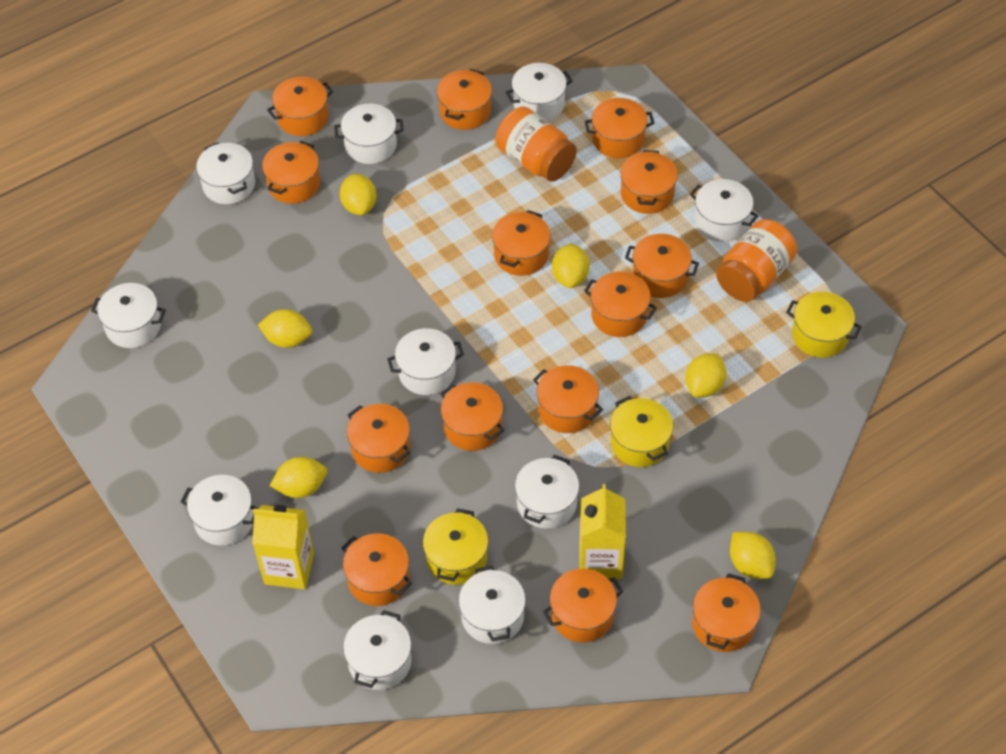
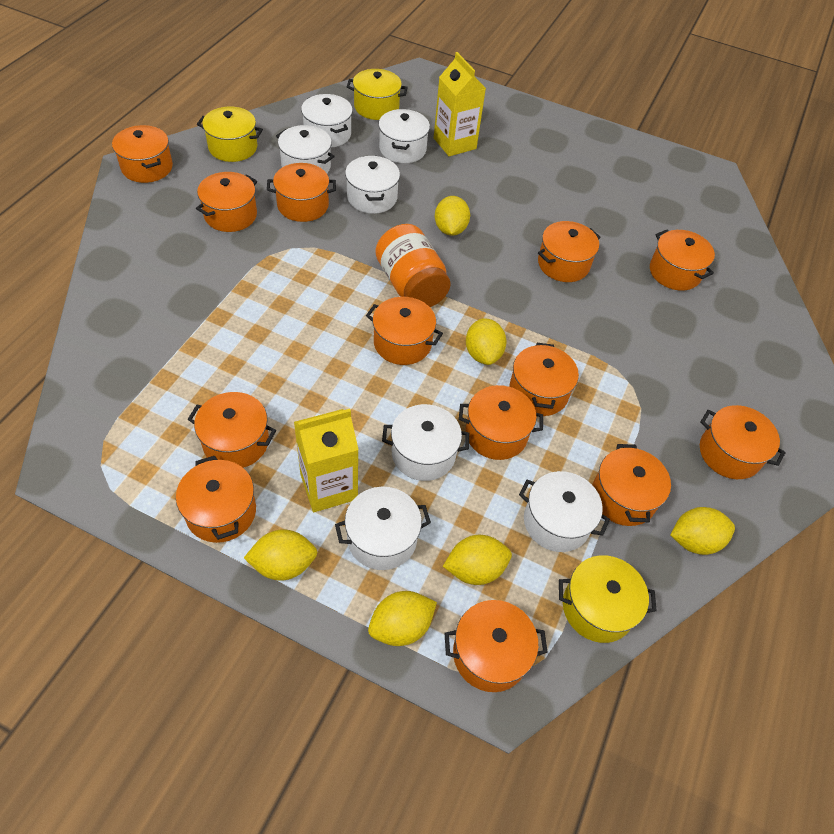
orange jar: 2 -> 1
orange pot: 14 -> 13
white pot: 10 -> 7

